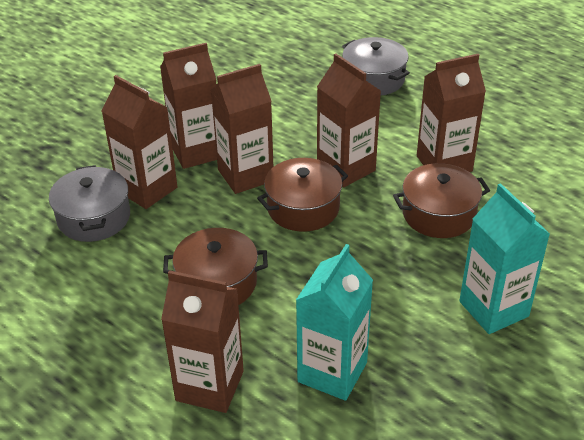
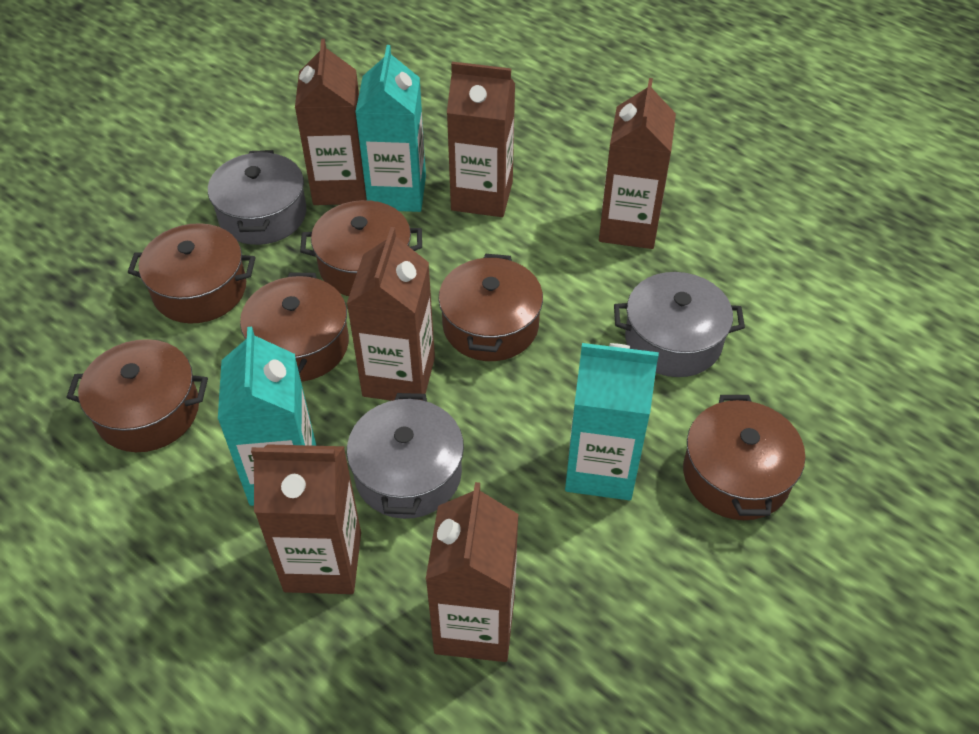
brown pot: 3 -> 6
grey pot: 2 -> 3
turquoise carton: 2 -> 3

